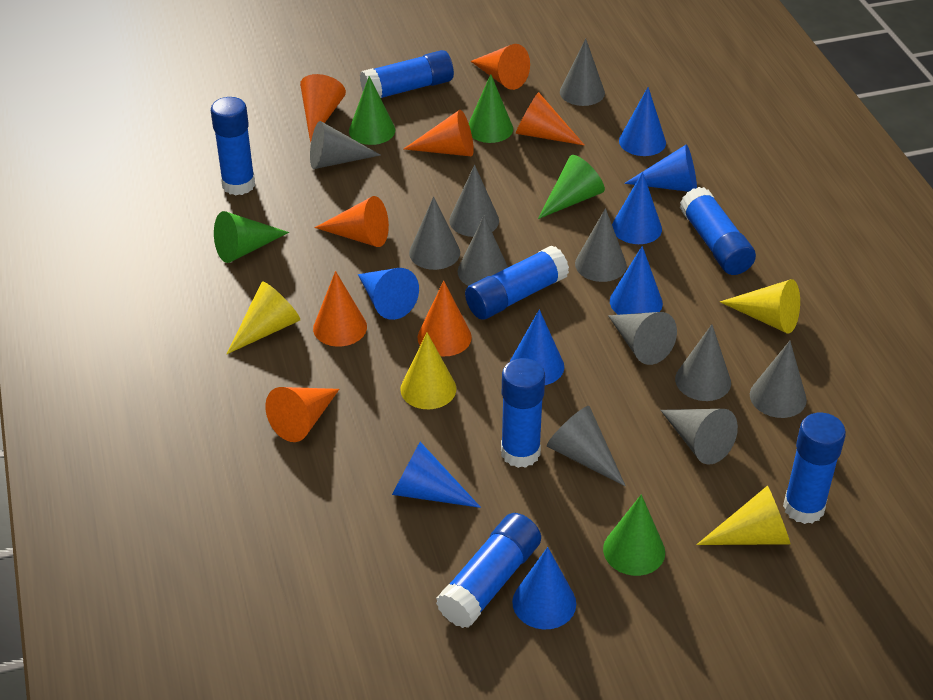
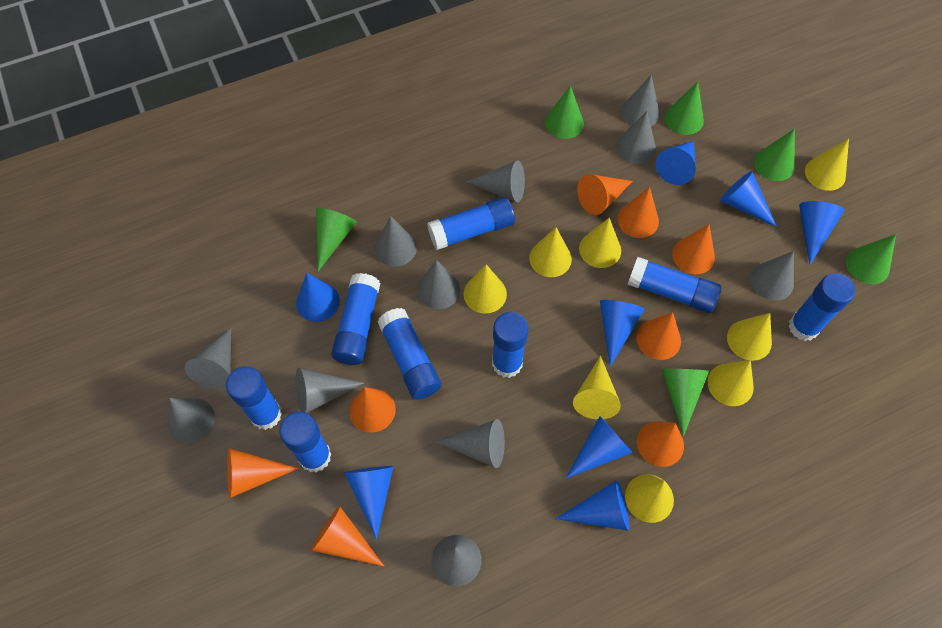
blue glue stick: 7 -> 8
green cone: 5 -> 6
yellow cone: 4 -> 8

